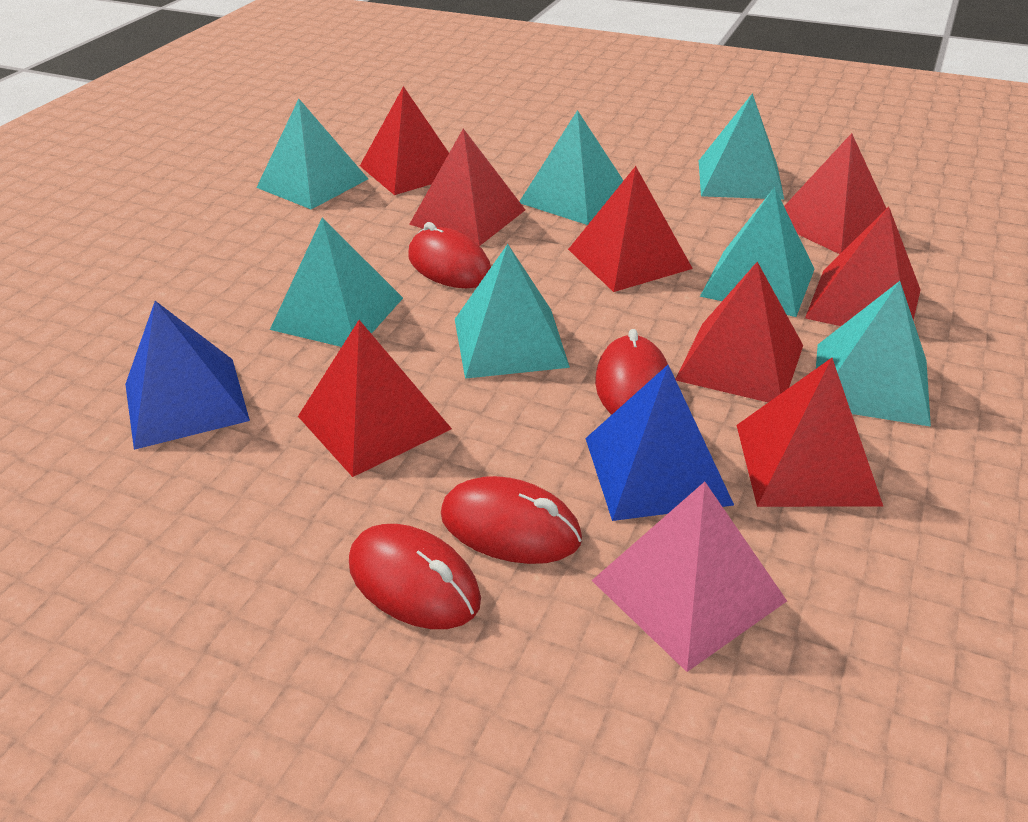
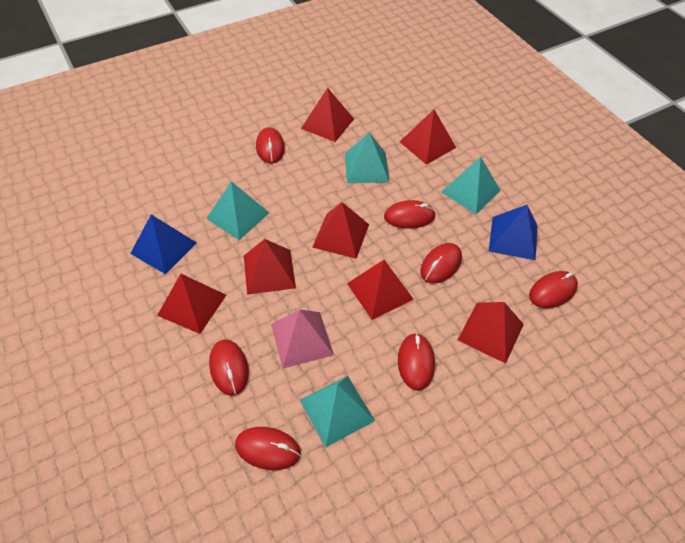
red mouse: 4 -> 7
red pyramid: 8 -> 7
turquoise pyramid: 7 -> 4

